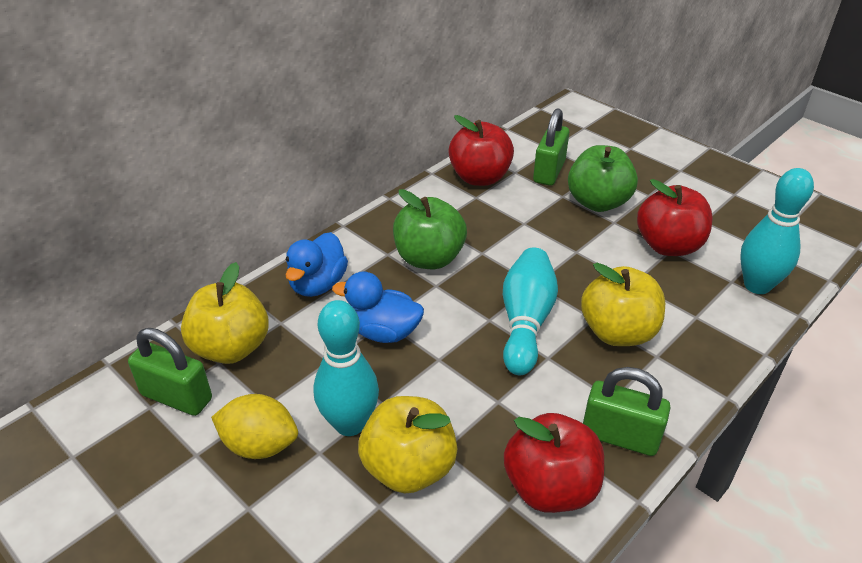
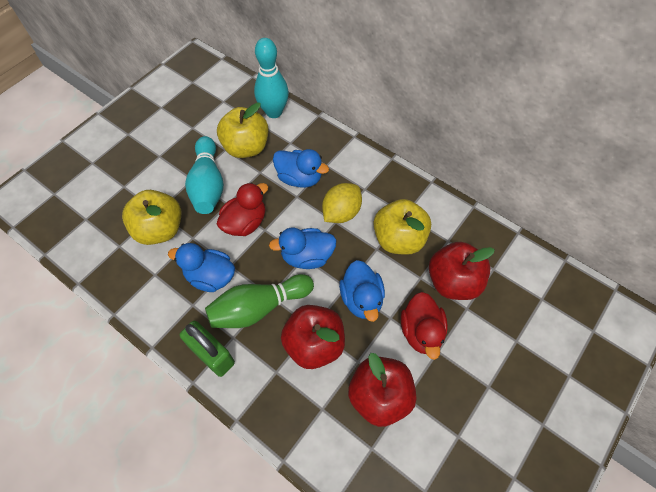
blue duck: 2 -> 4
green apple: 2 -> 0
green bowling pin: 0 -> 1
green padlock: 3 -> 1
red duck: 0 -> 2
turquoise bowling pin: 3 -> 2

